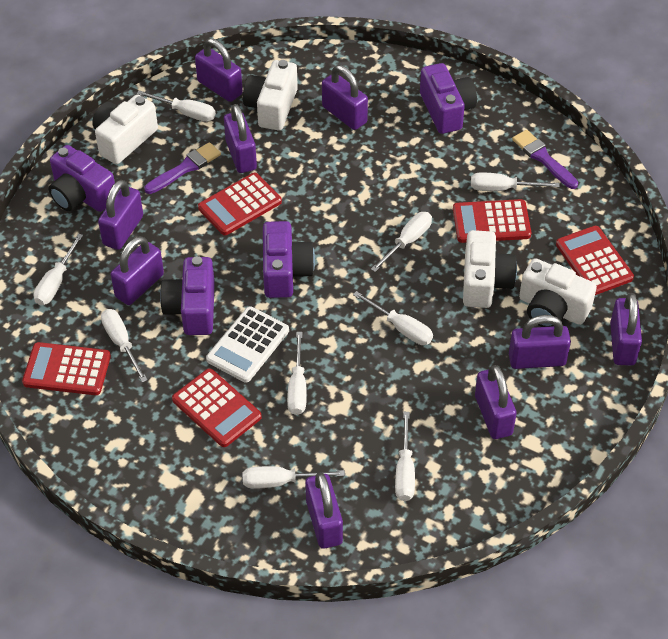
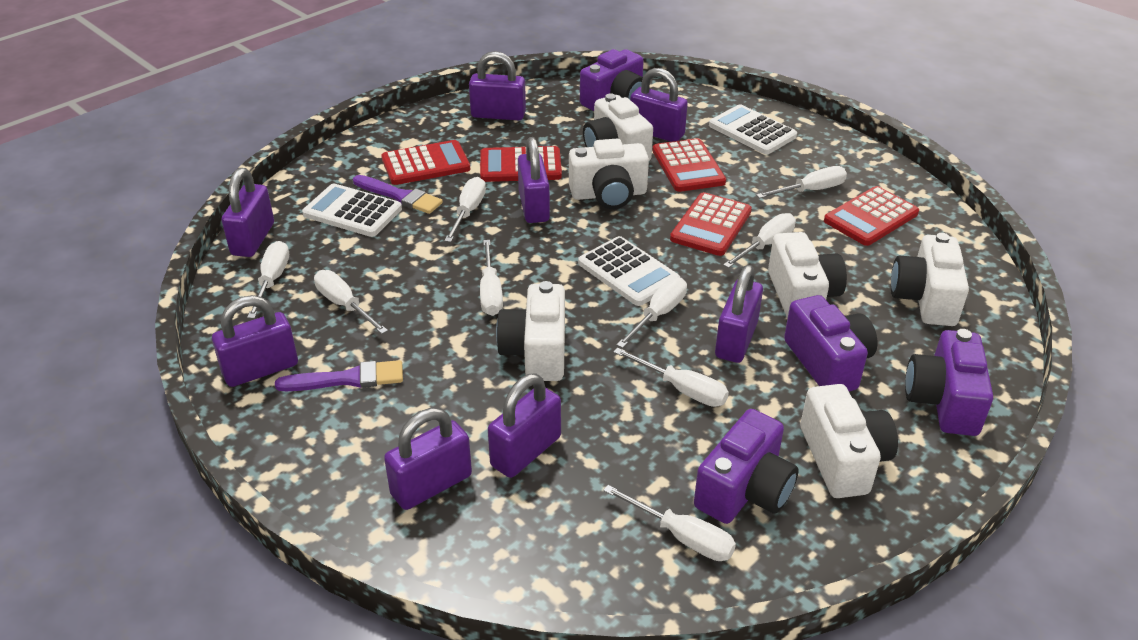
purple padlock: 9 -> 8
white calculator: 1 -> 3
white camera: 4 -> 6

